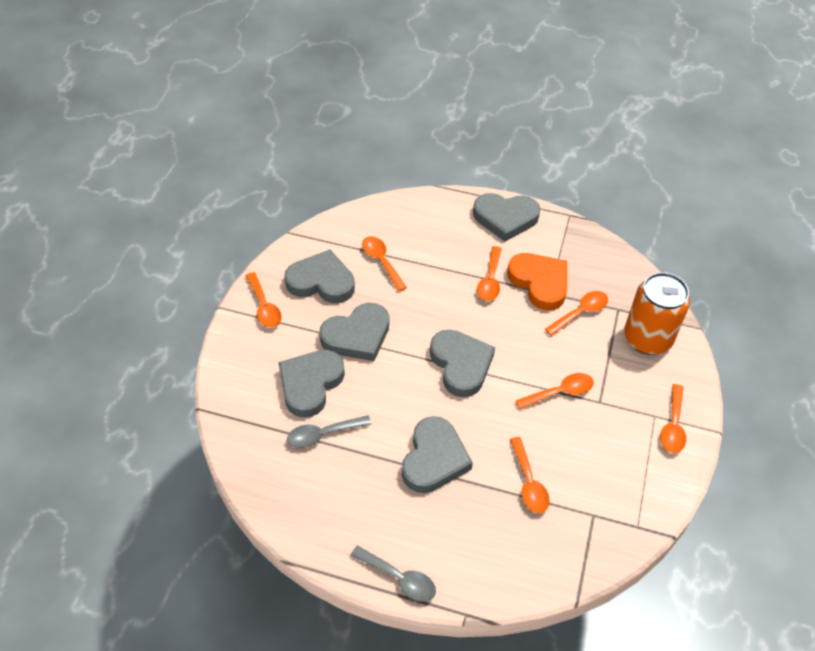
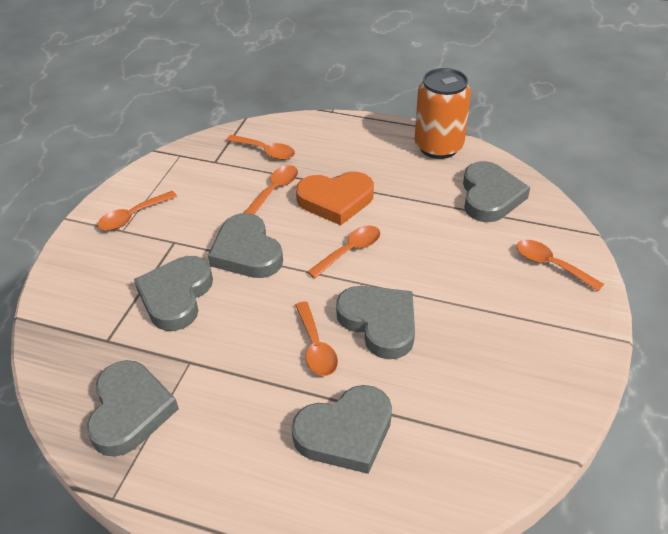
grey spoon: 2 -> 0
orange spoon: 7 -> 6

